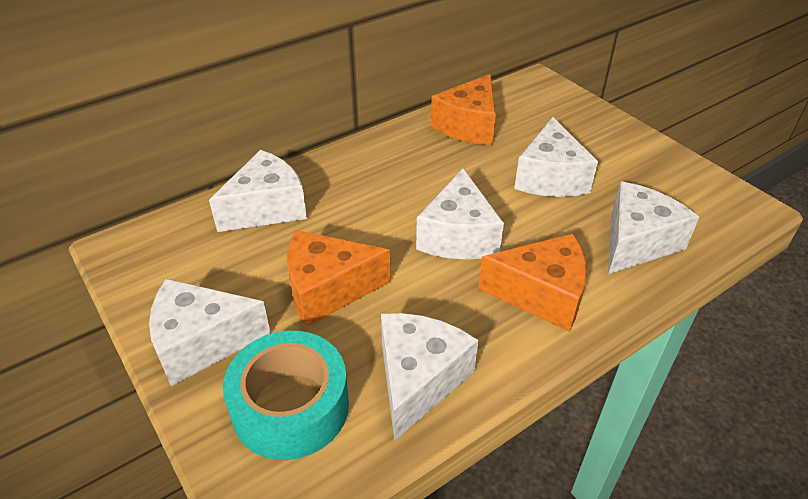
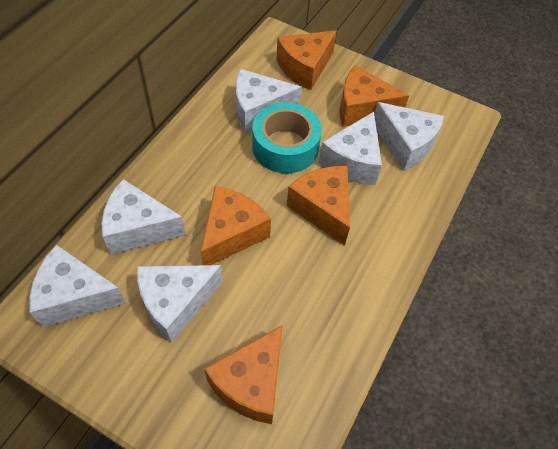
orange cheese: 3 -> 5

